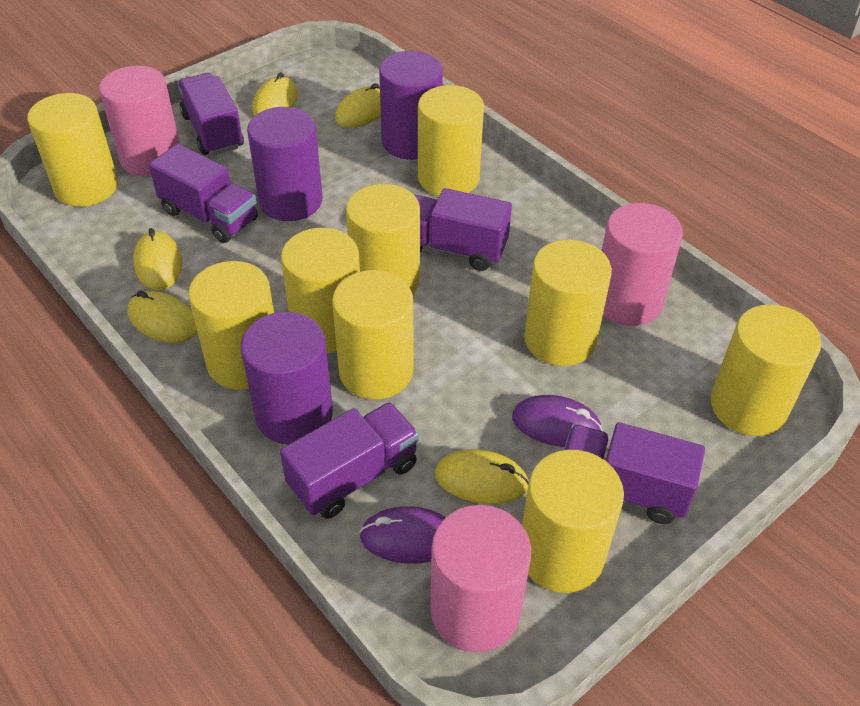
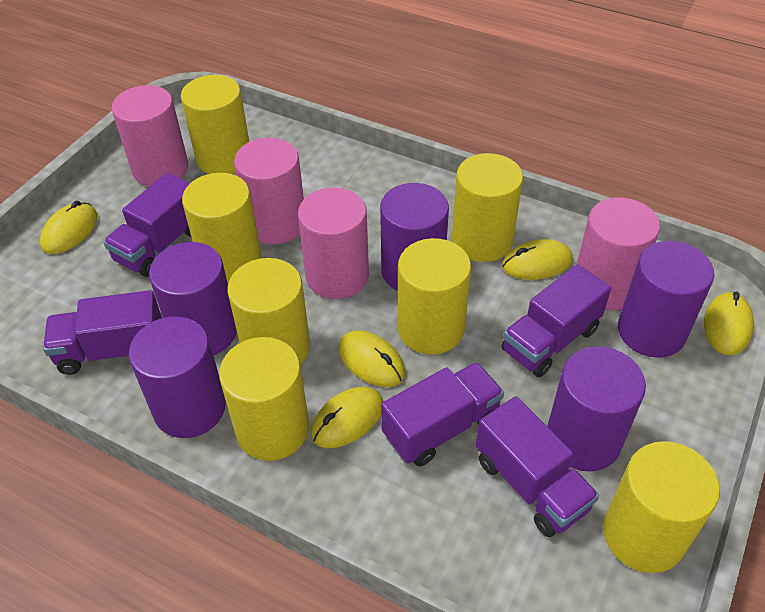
pink cylinder: 3 -> 4
purple cylinder: 3 -> 5
purple mouse: 2 -> 0
yellow cylinder: 9 -> 7

